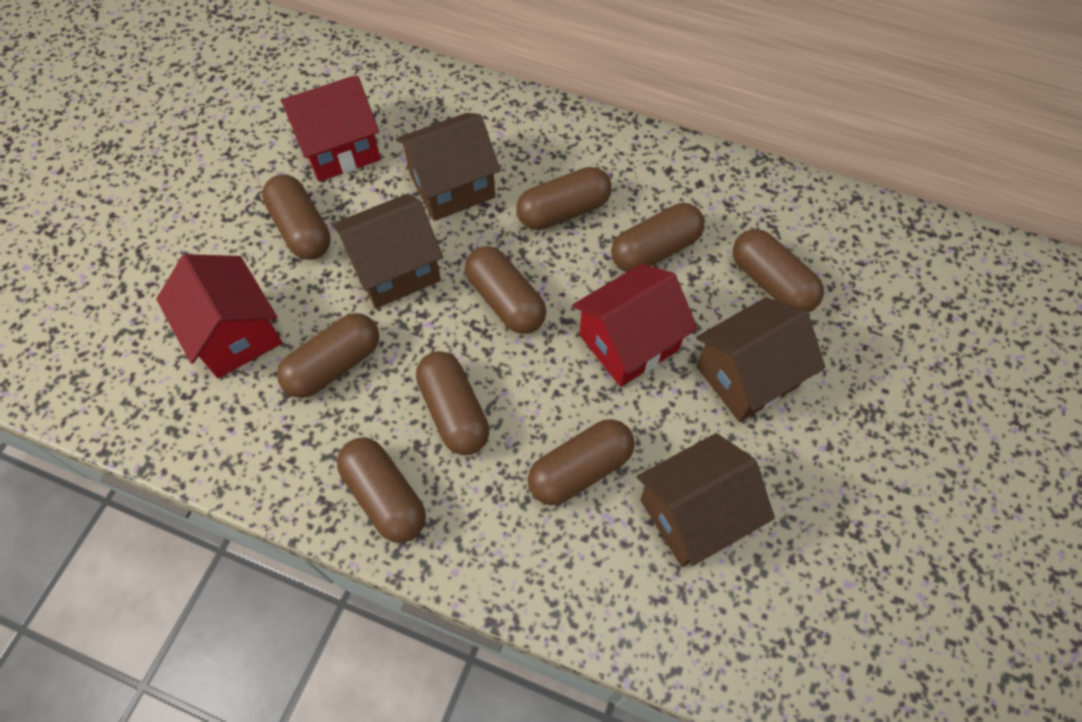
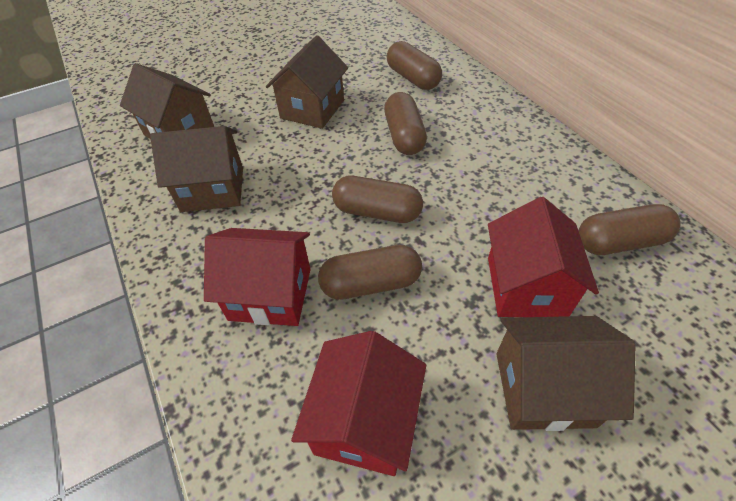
brown capsule: 9 -> 5

